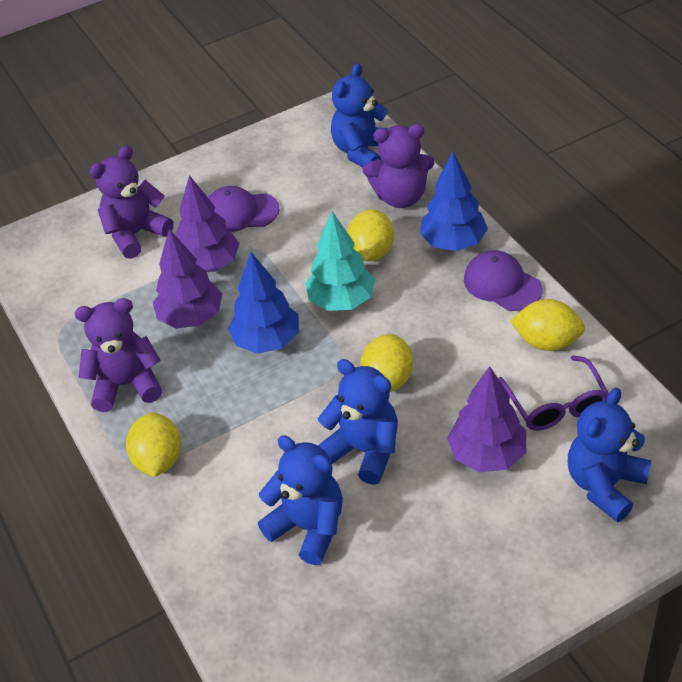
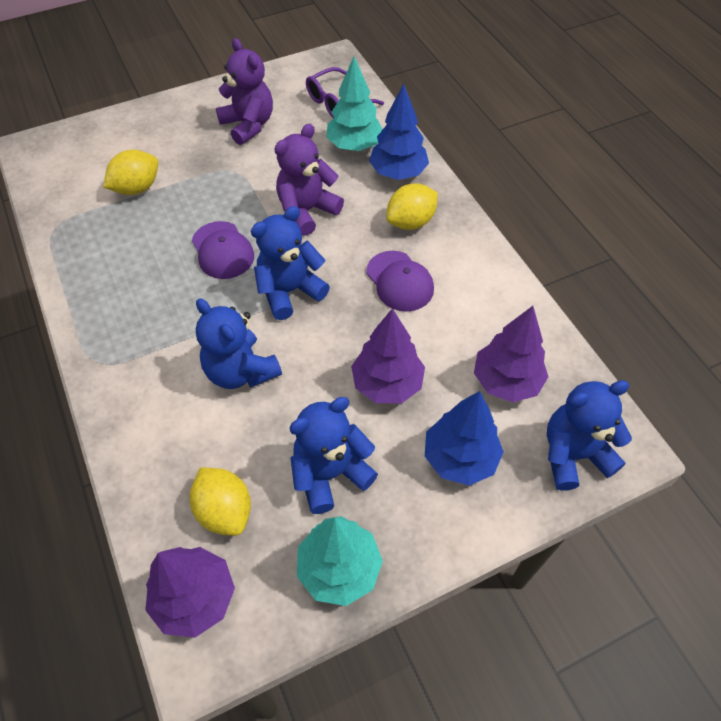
purple teddy bear: 3 -> 2
turquoise tree: 1 -> 2
yellow lemon: 4 -> 3

